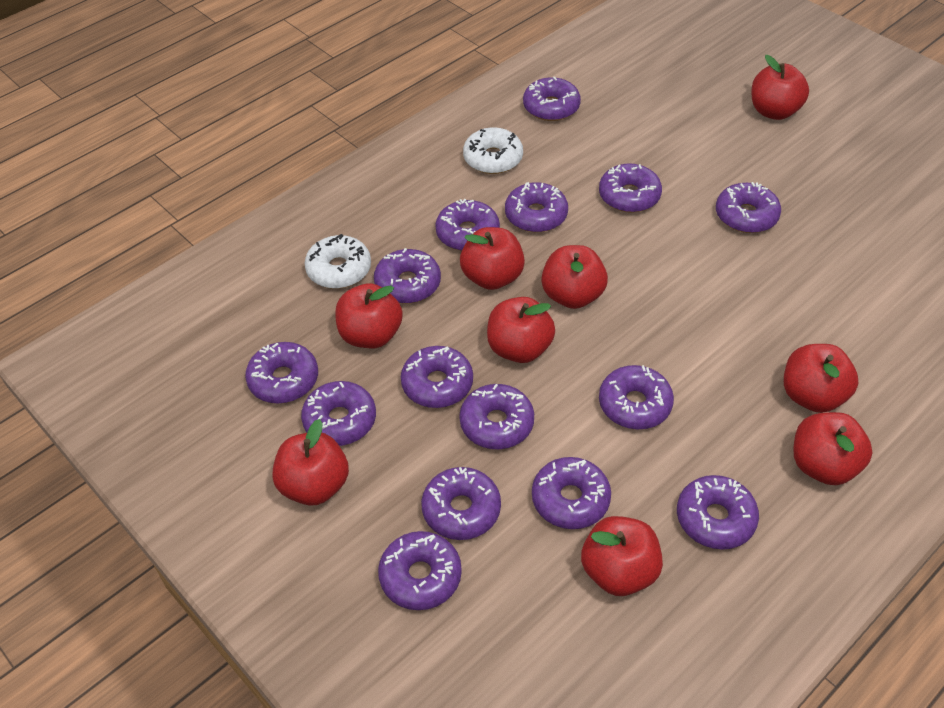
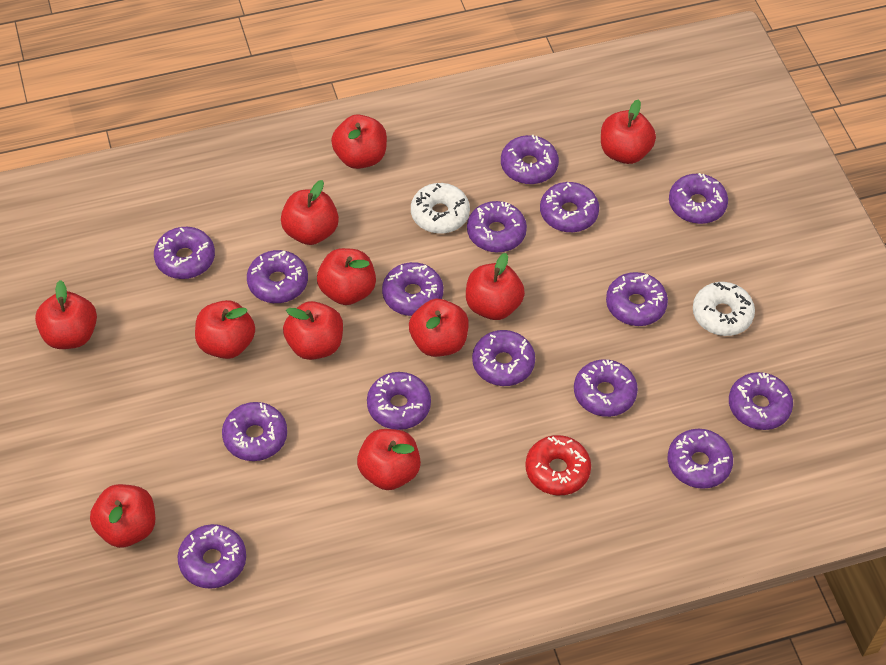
red apple: 9 -> 11
red donut: 0 -> 1

